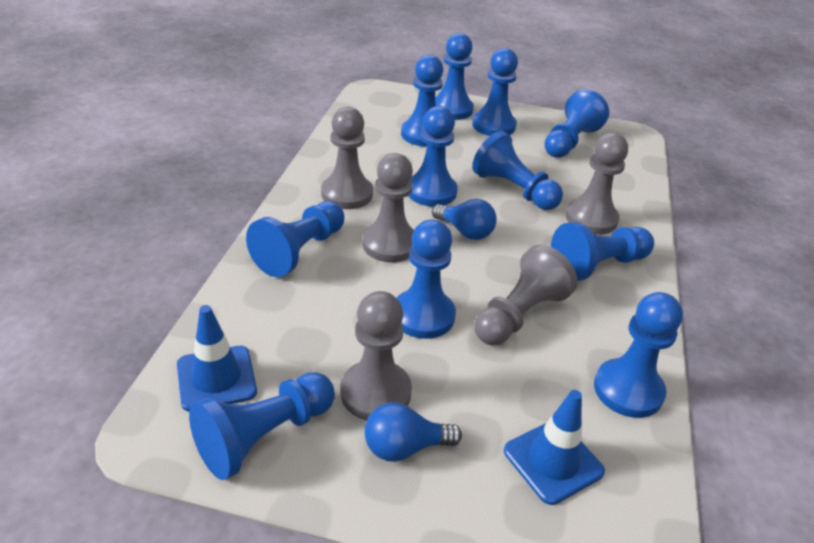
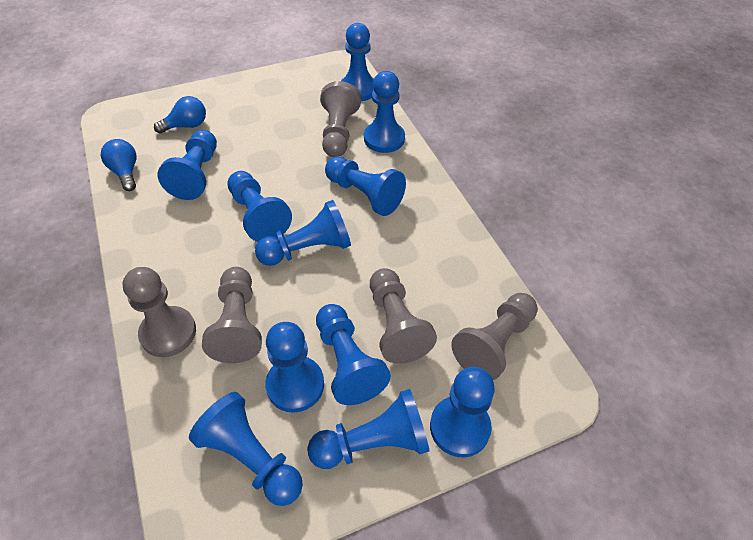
blue traffic cone: 2 -> 0

